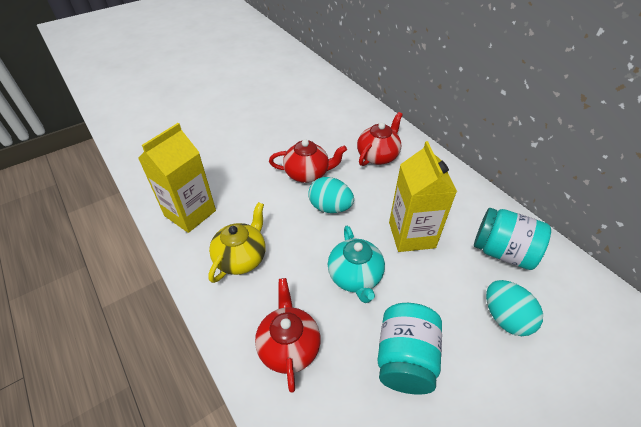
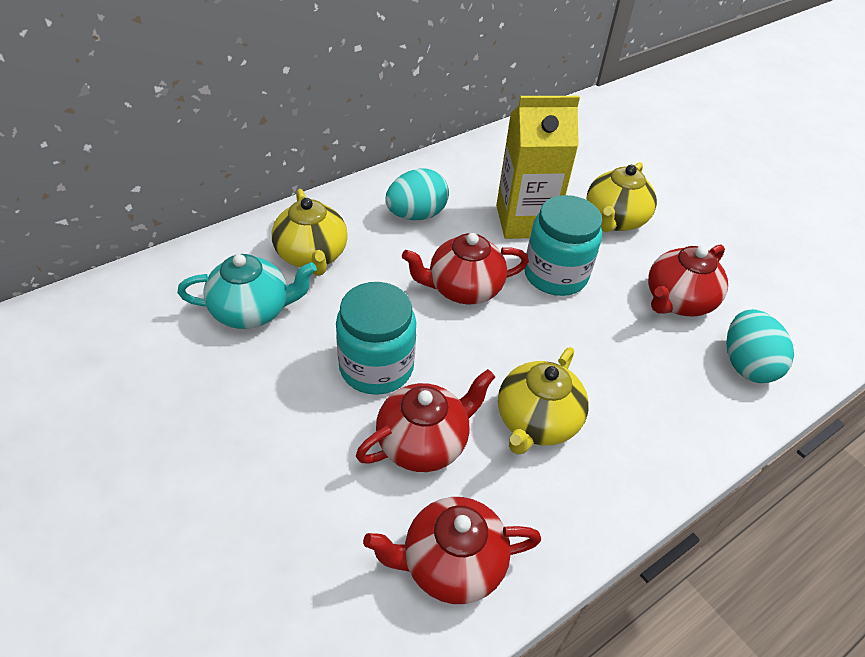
red teapot: 3 -> 4
yellow carton: 2 -> 1
yellow teapot: 1 -> 3

